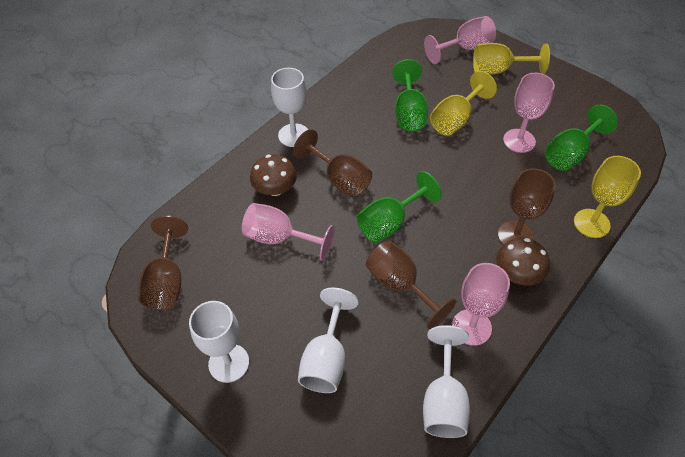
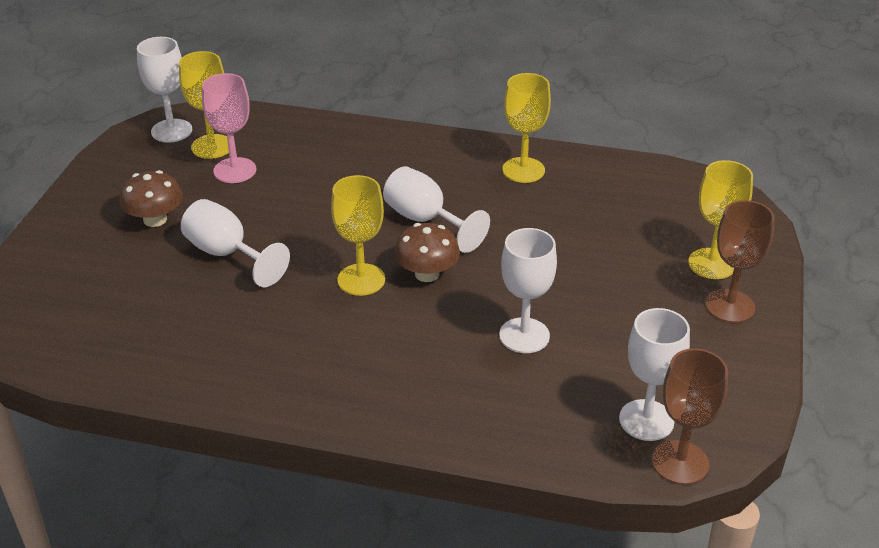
brown goblet: 4 -> 2
green goblet: 3 -> 0
pink goblet: 4 -> 1
white goblet: 4 -> 5
yellow goblet: 3 -> 4

